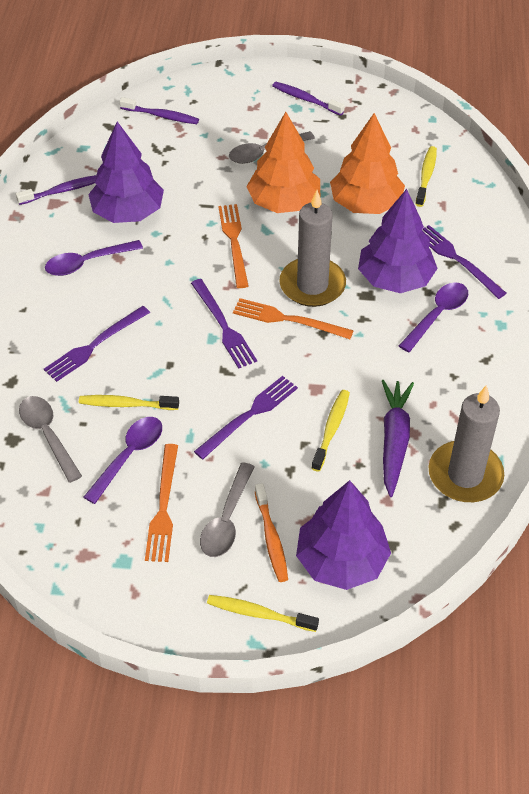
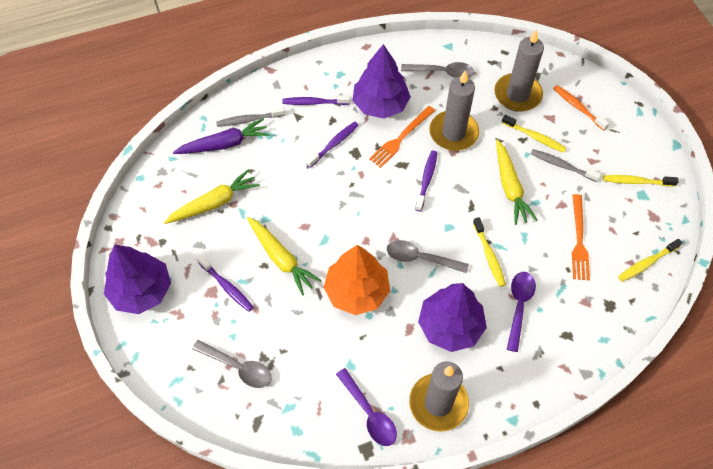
grey candle: 2 -> 3
grey toothbrush: 0 -> 2
orange fork: 3 -> 2
orange tree: 2 -> 1
purple fork: 4 -> 0
purple spoon: 3 -> 2
purple toothbrush: 3 -> 4
yellow carrot: 0 -> 3

